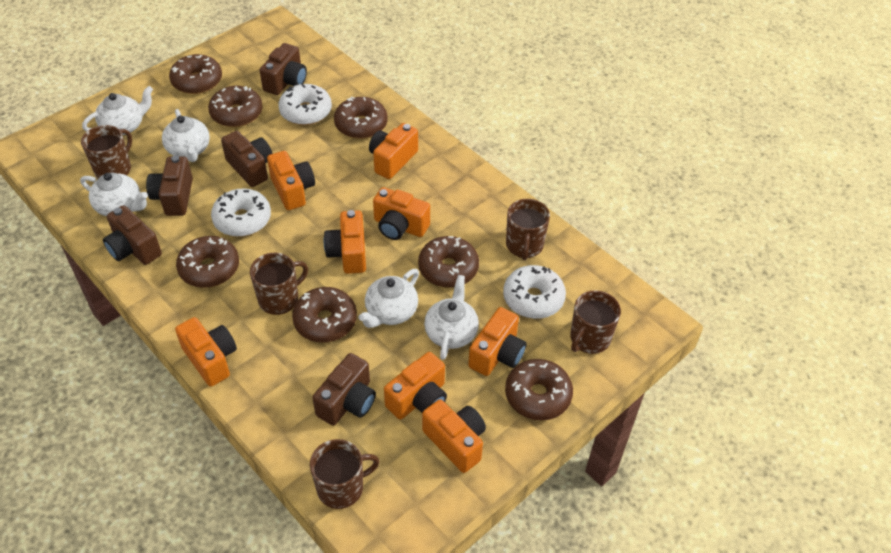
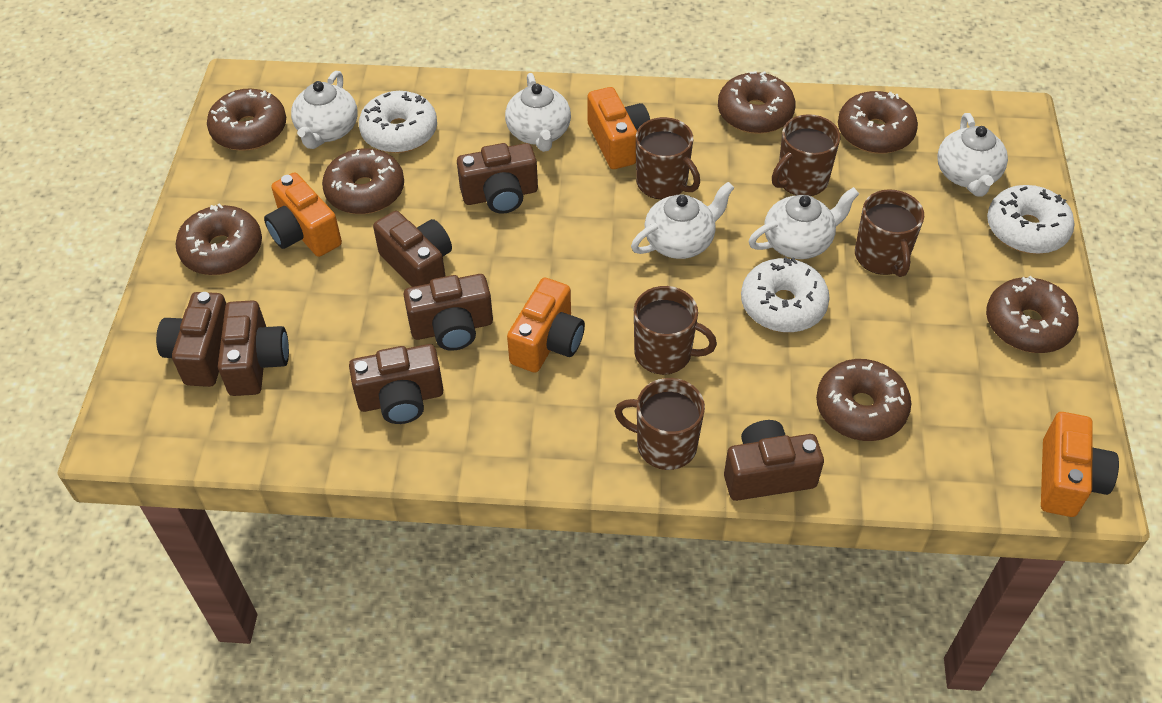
brown camera: 5 -> 7
orange camera: 8 -> 4

